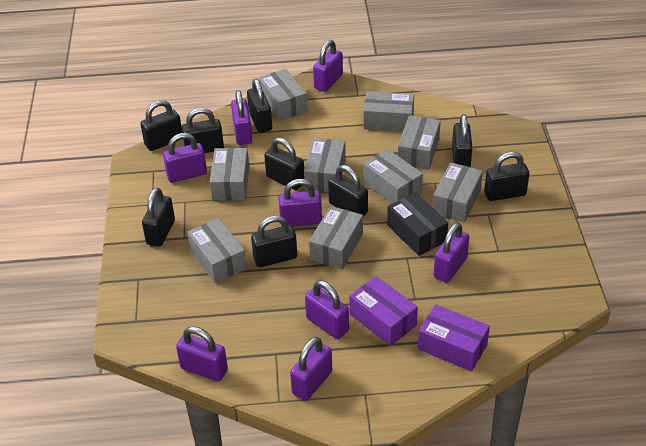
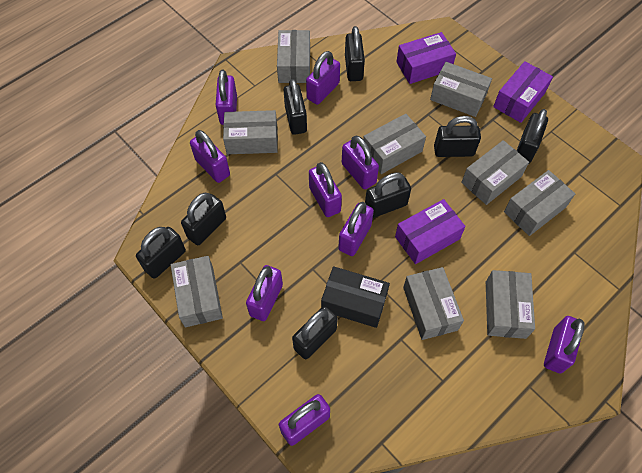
black padlock: 9 -> 8
purple box: 2 -> 3
purple padlock: 8 -> 9

